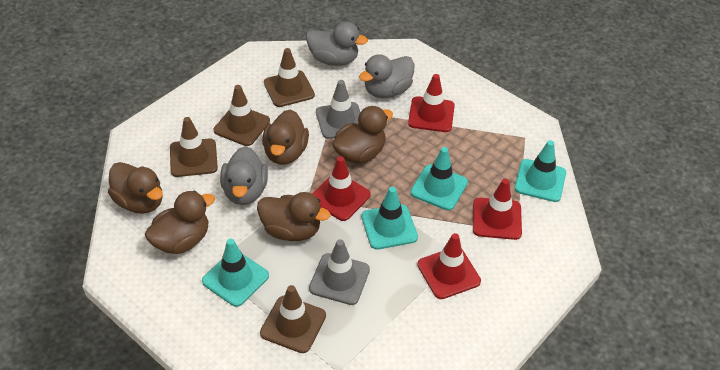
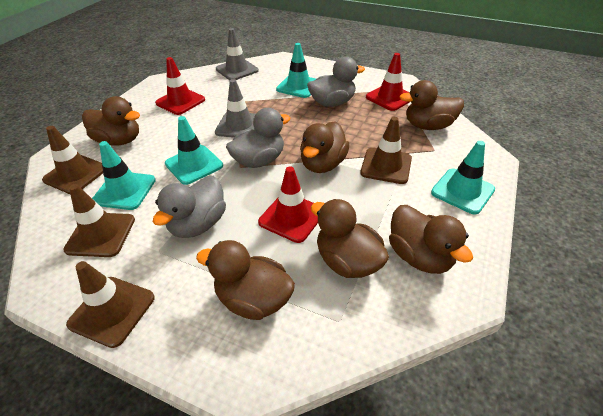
brown duck: 5 -> 6
red traffic cone: 4 -> 3

